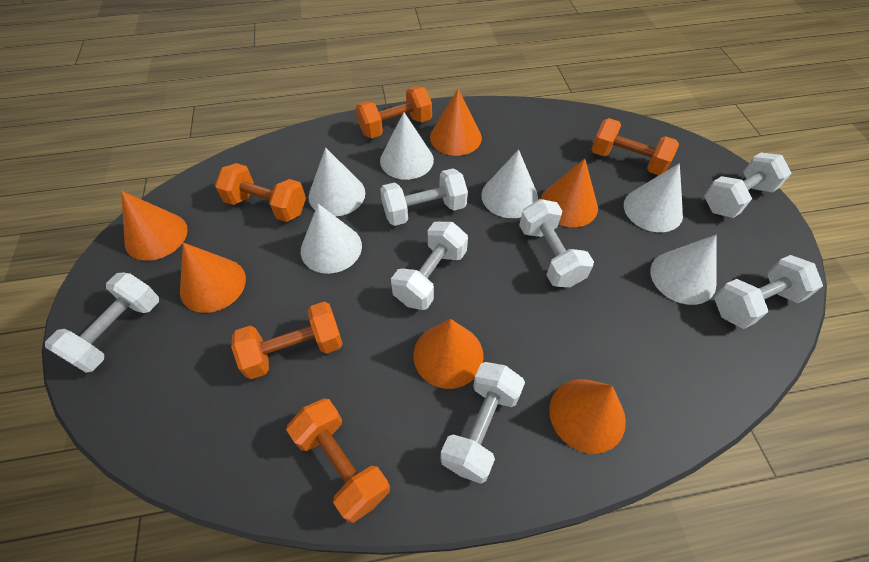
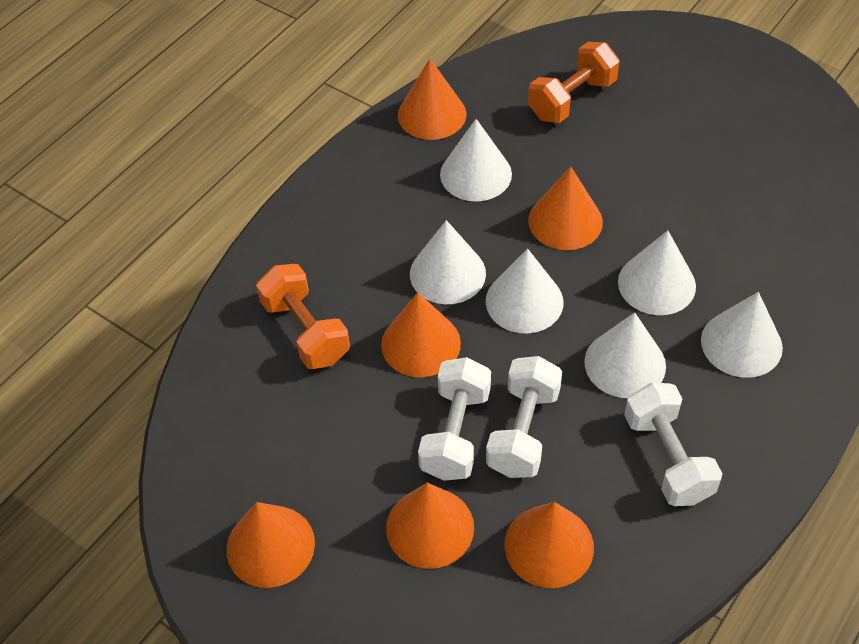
orange dumbbell: 5 -> 2
white dumbbell: 7 -> 3

